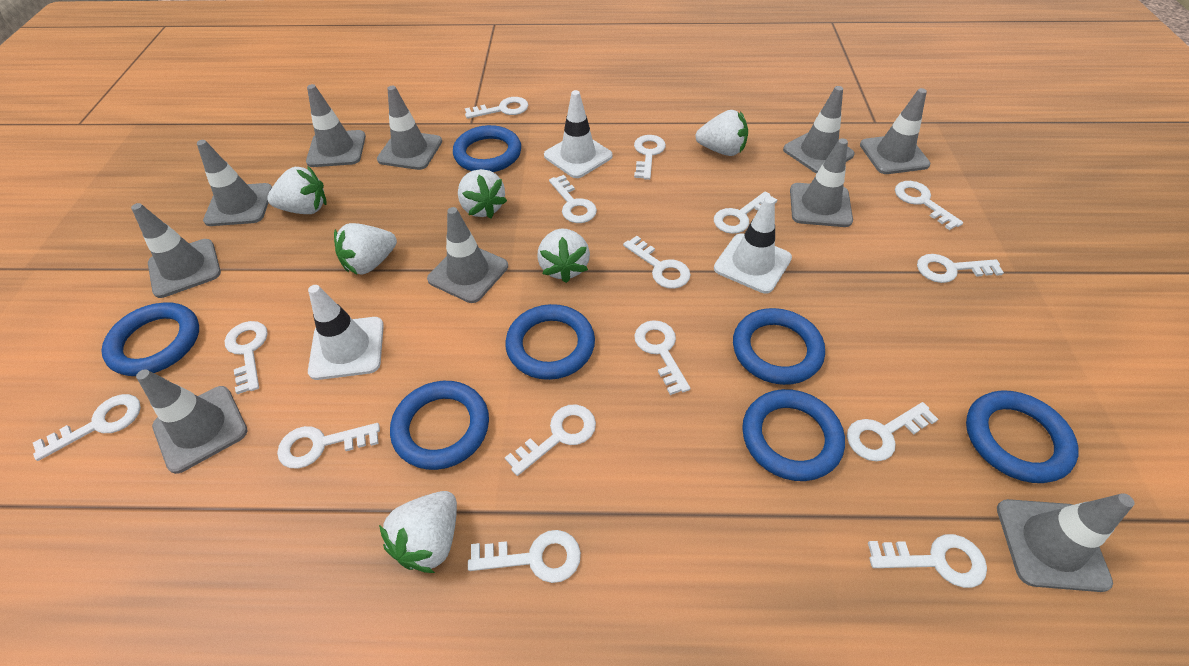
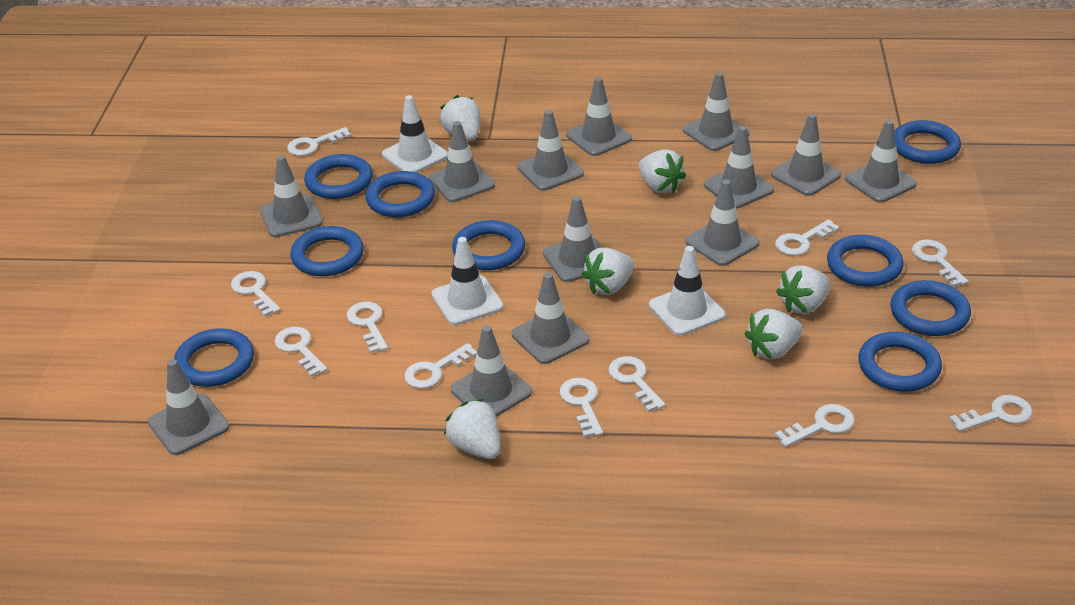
blue ring: 7 -> 9
grey traffic cone: 10 -> 13
white key: 15 -> 11

